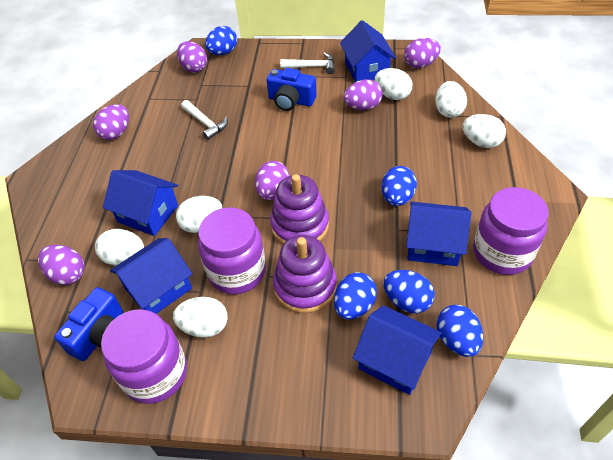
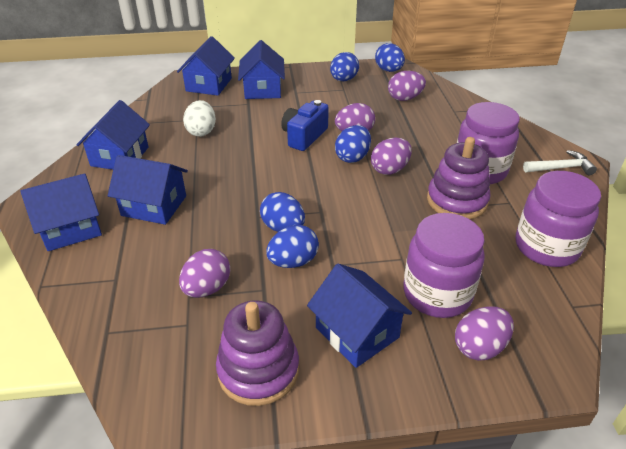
blue camera: 2 -> 1
blue house: 5 -> 6
purple egg: 6 -> 5
white egg: 6 -> 1
white hammer: 2 -> 1

